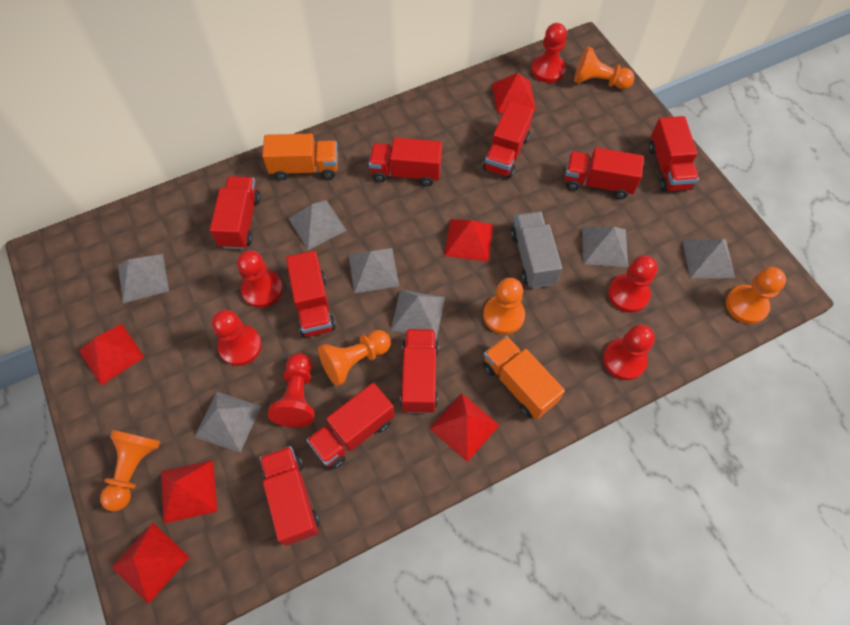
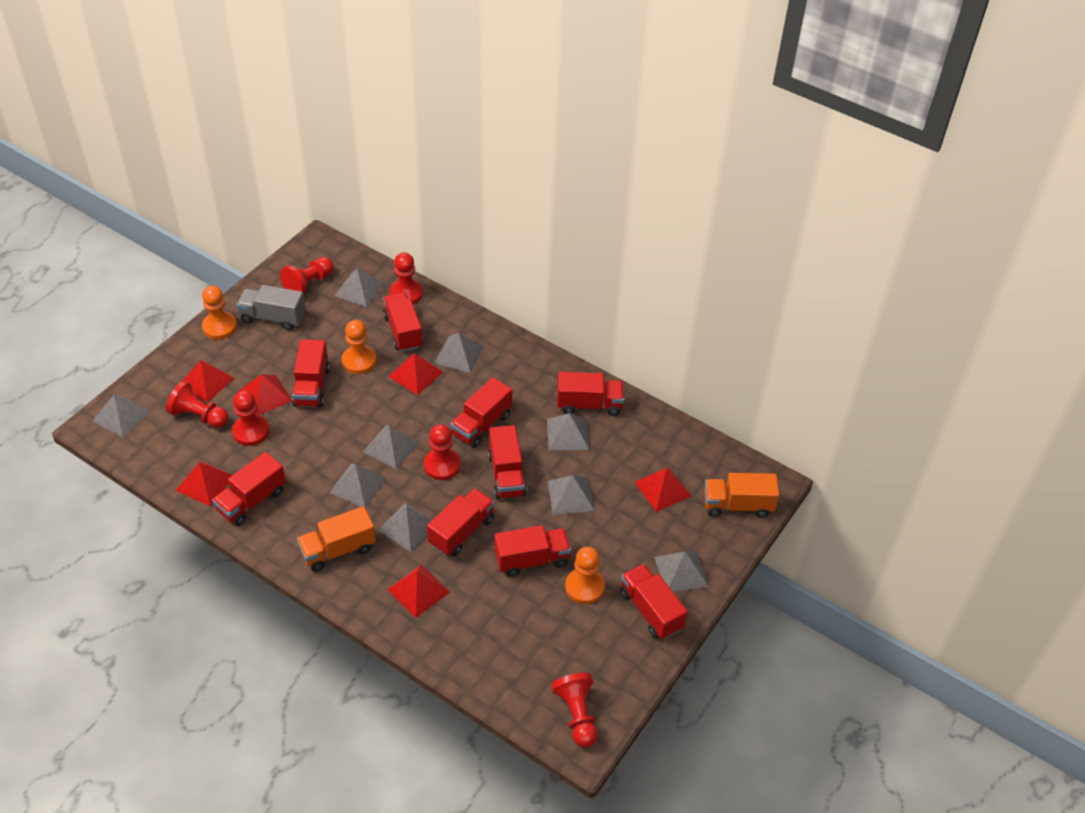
grey pyramid: 7 -> 9
orange pawn: 5 -> 3

